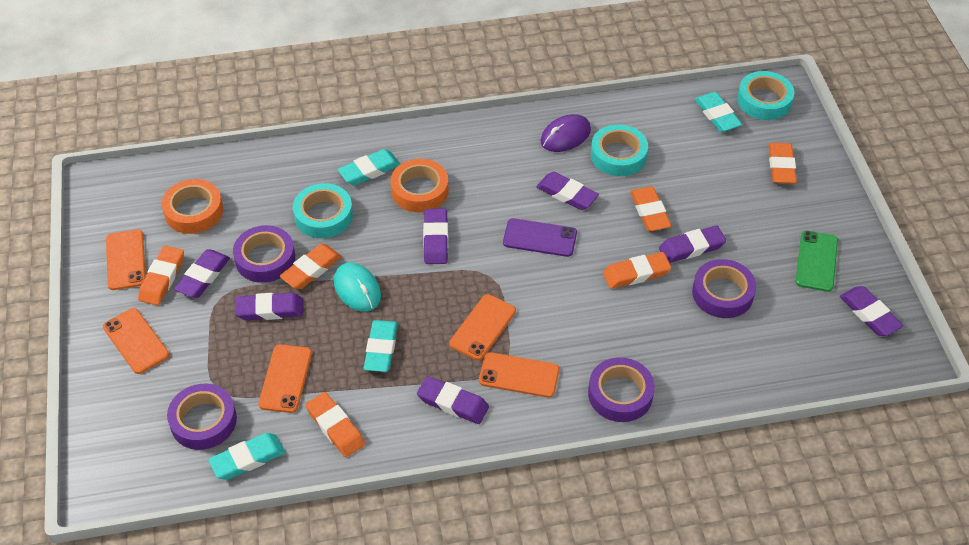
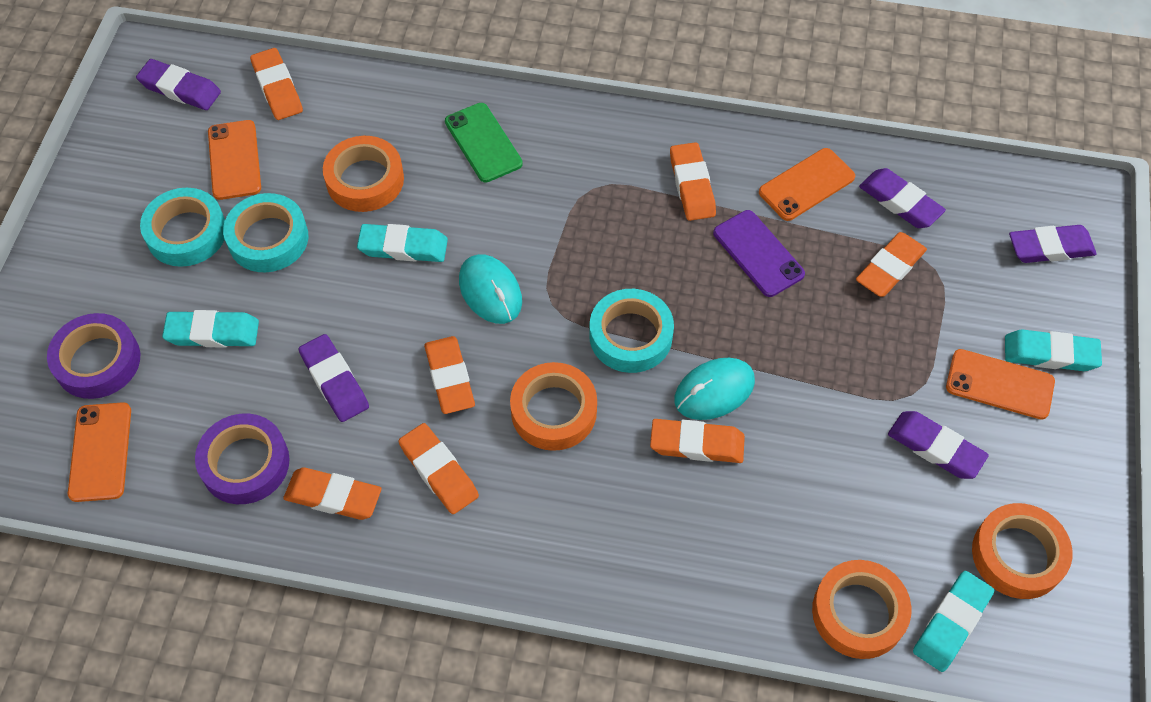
orange eraser: 6 -> 7
orange phone: 5 -> 4
orange tape: 2 -> 4
purple eraser: 7 -> 5
purple mouse: 1 -> 0
purple tape: 4 -> 2
turquoise mouse: 1 -> 2

